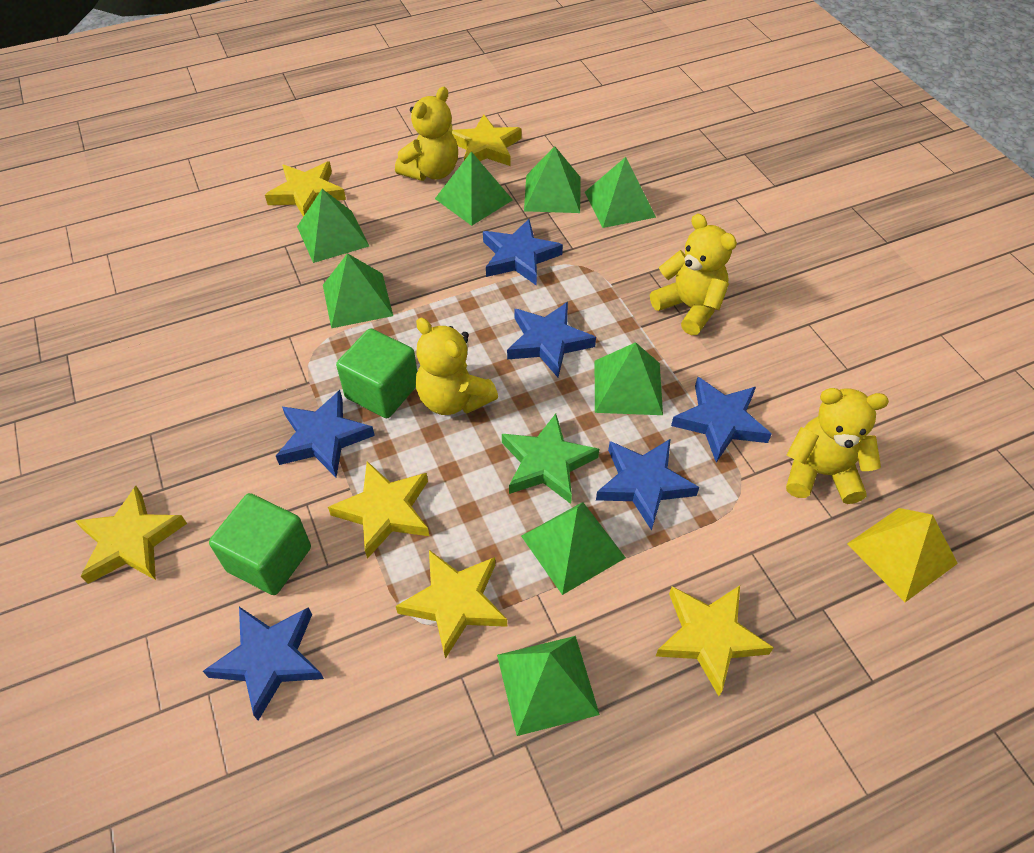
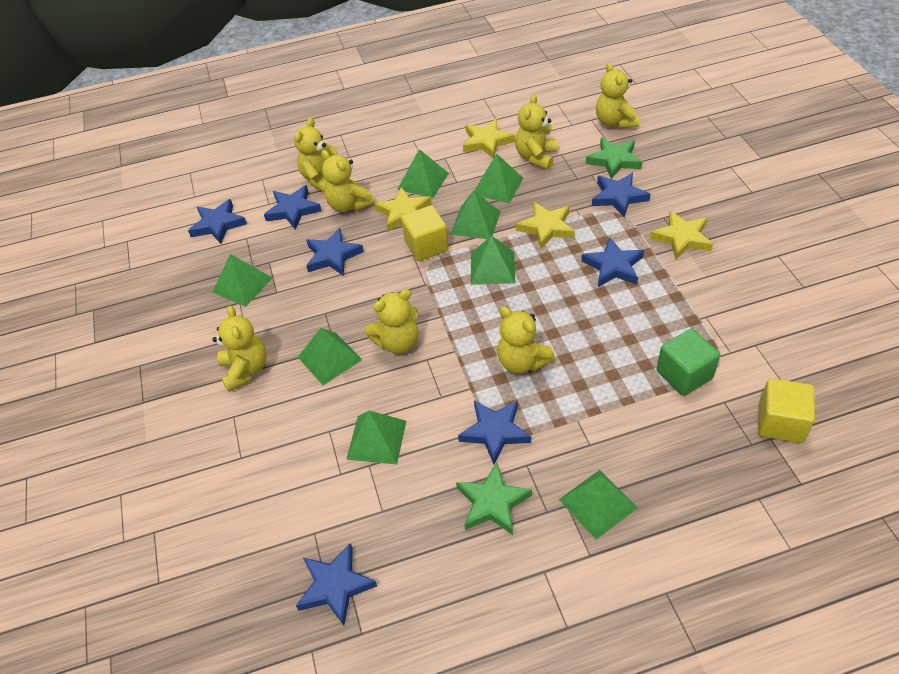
blue star: 6 -> 7
green cube: 2 -> 1
green star: 1 -> 2
yellow cube: 0 -> 2
yellow pyramid: 1 -> 0
yellow star: 6 -> 4
yellow teddy bear: 4 -> 7

